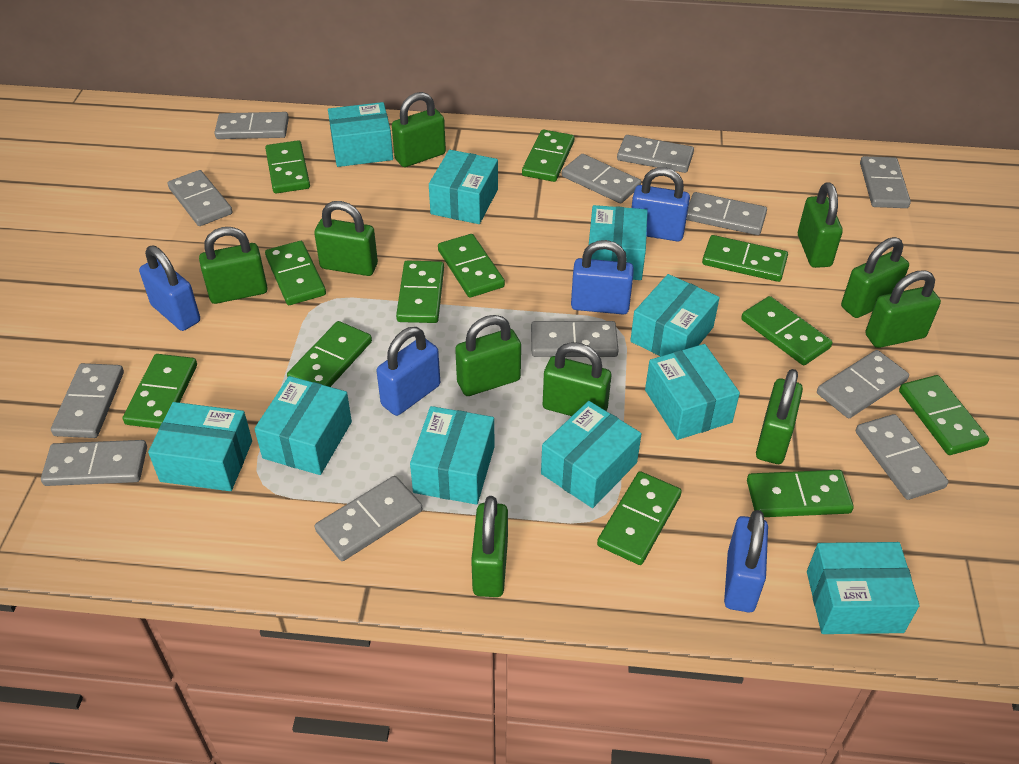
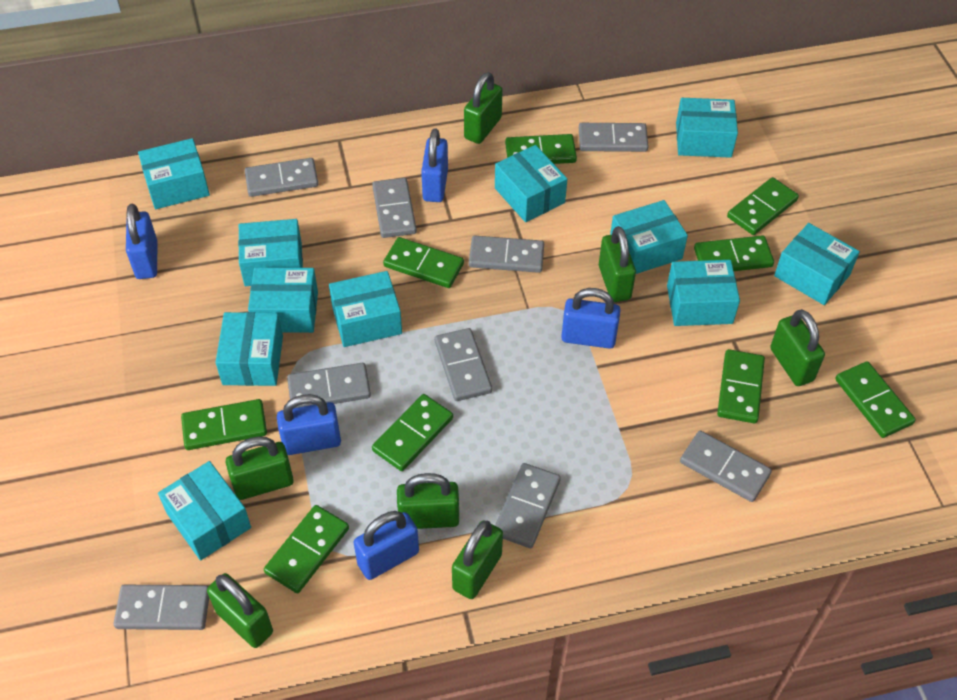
green domino: 12 -> 9
green padlock: 10 -> 7
grey domino: 12 -> 9
turquoise box: 10 -> 11

